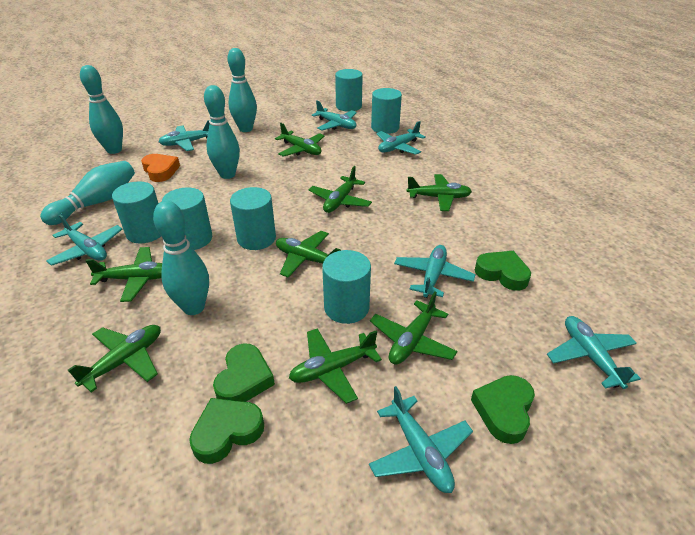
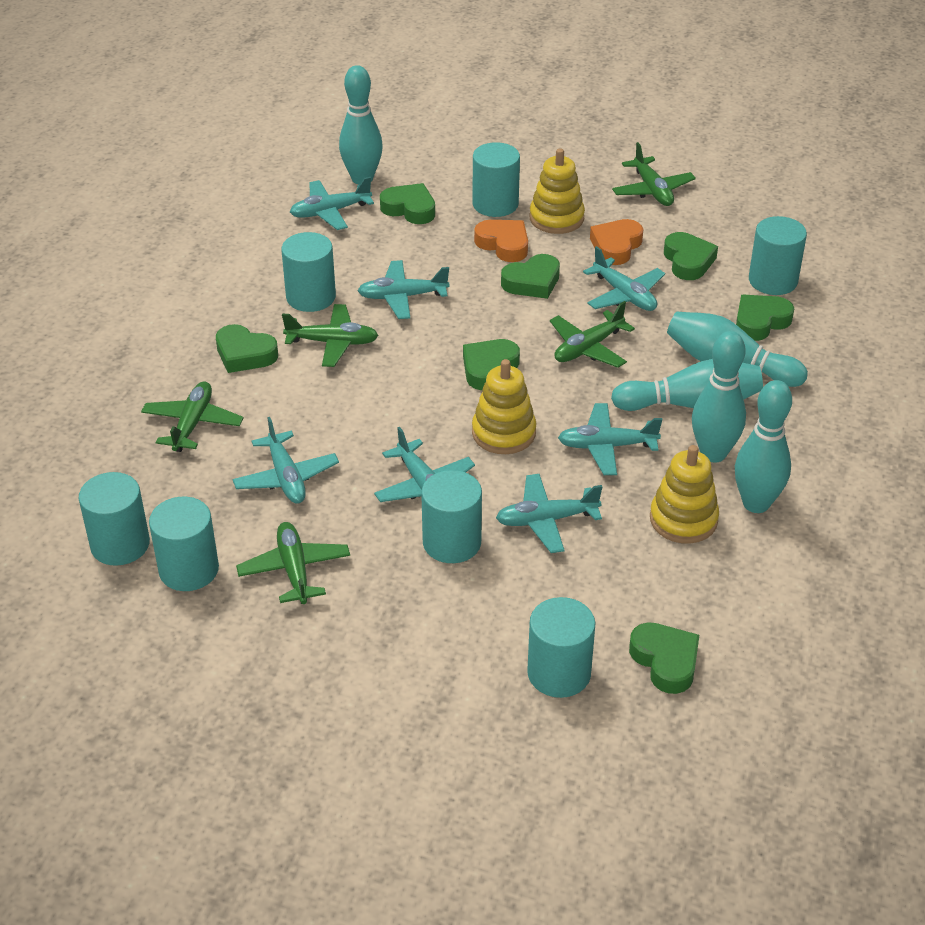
green heart: 4 -> 7
green plane: 8 -> 5
orange heart: 1 -> 2
turquoise cylinder: 6 -> 7
yellow stacking toy: 0 -> 3

